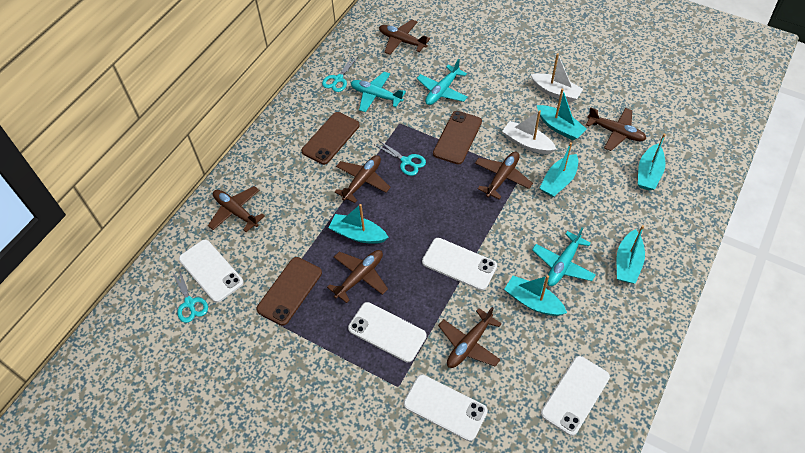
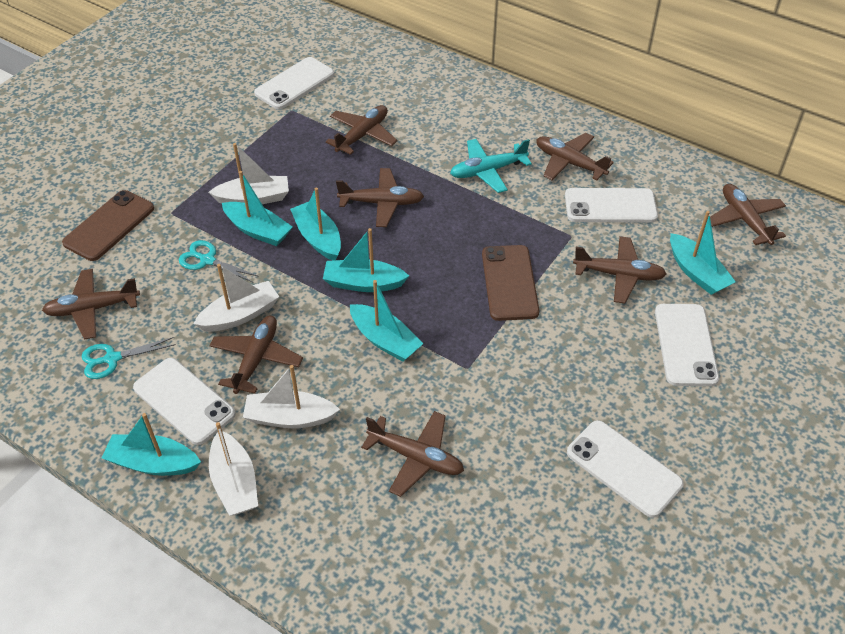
brown phone: 3 -> 2
brown plane: 7 -> 8
turquoise plane: 3 -> 1
turquoise scissors: 3 -> 2
white boat: 2 -> 4

